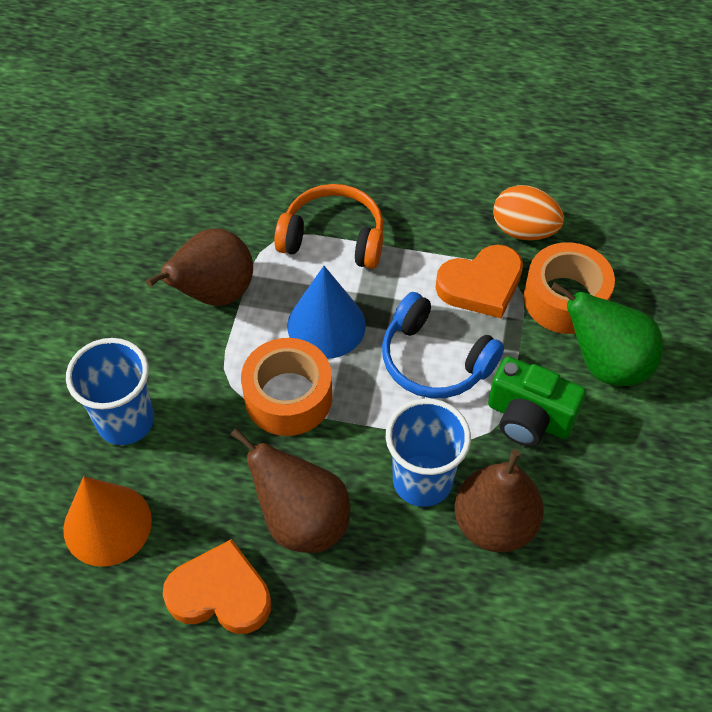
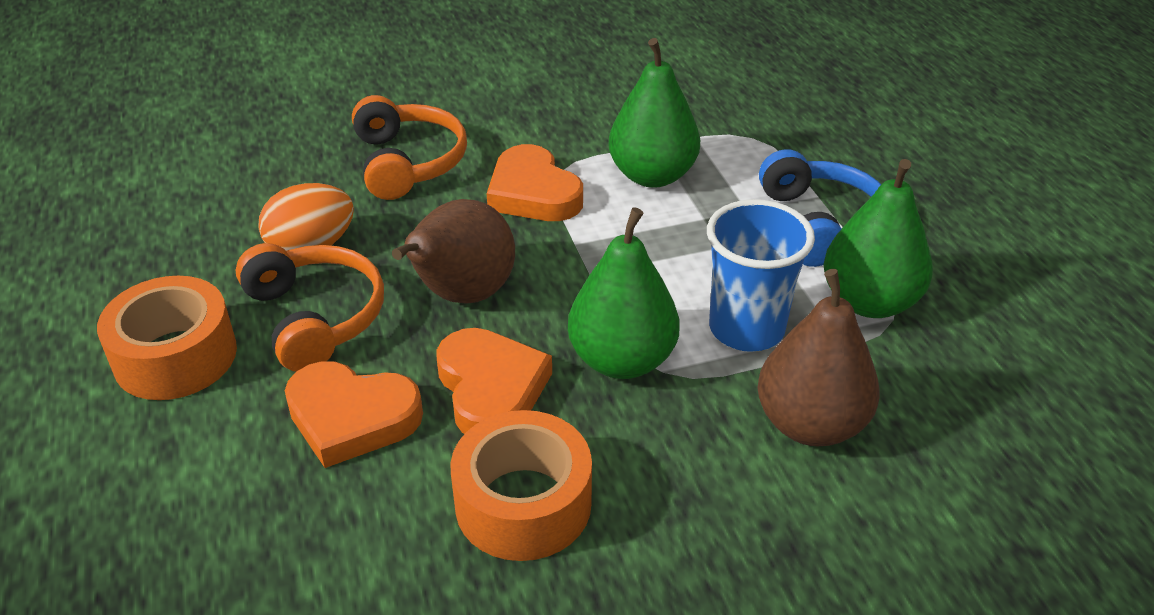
blue cone: 1 -> 0
blue cup: 2 -> 1
brown pear: 3 -> 2
green camera: 1 -> 0
green pear: 1 -> 3
orange cone: 1 -> 0
orange headphones: 1 -> 2
orange heart: 2 -> 3

